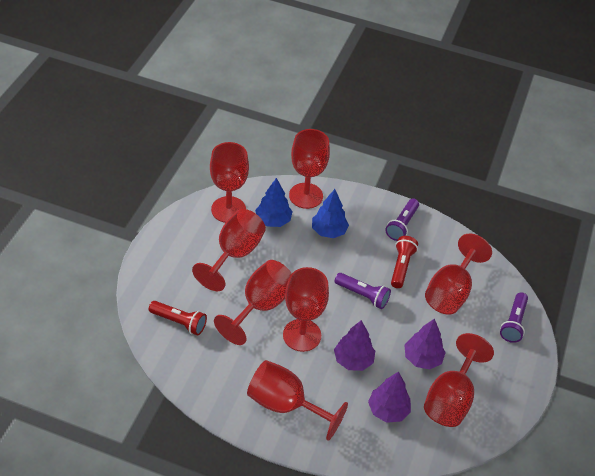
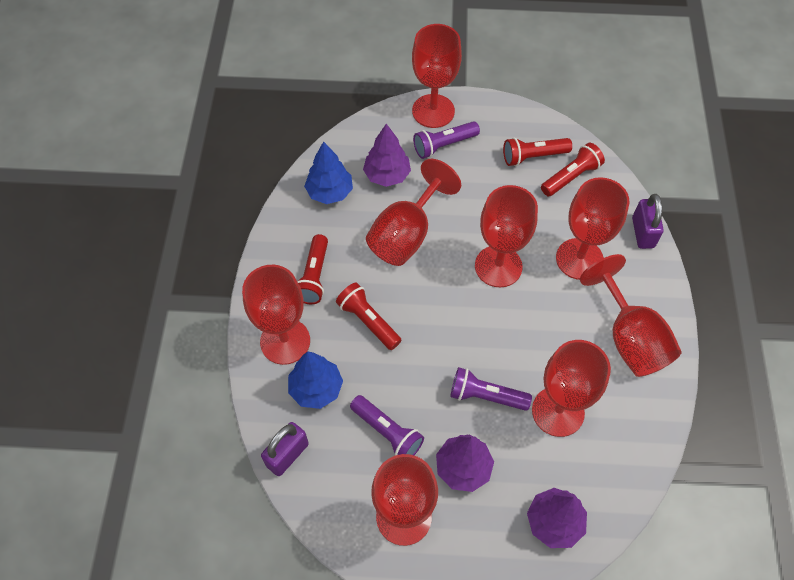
purple padlock: 0 -> 2
red flashlight: 2 -> 4

